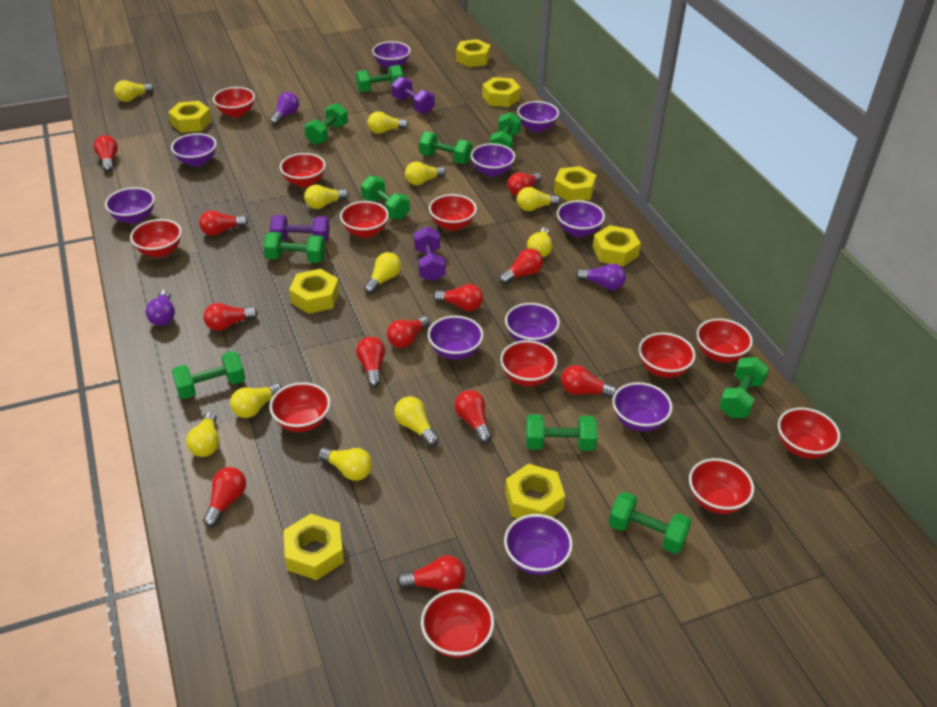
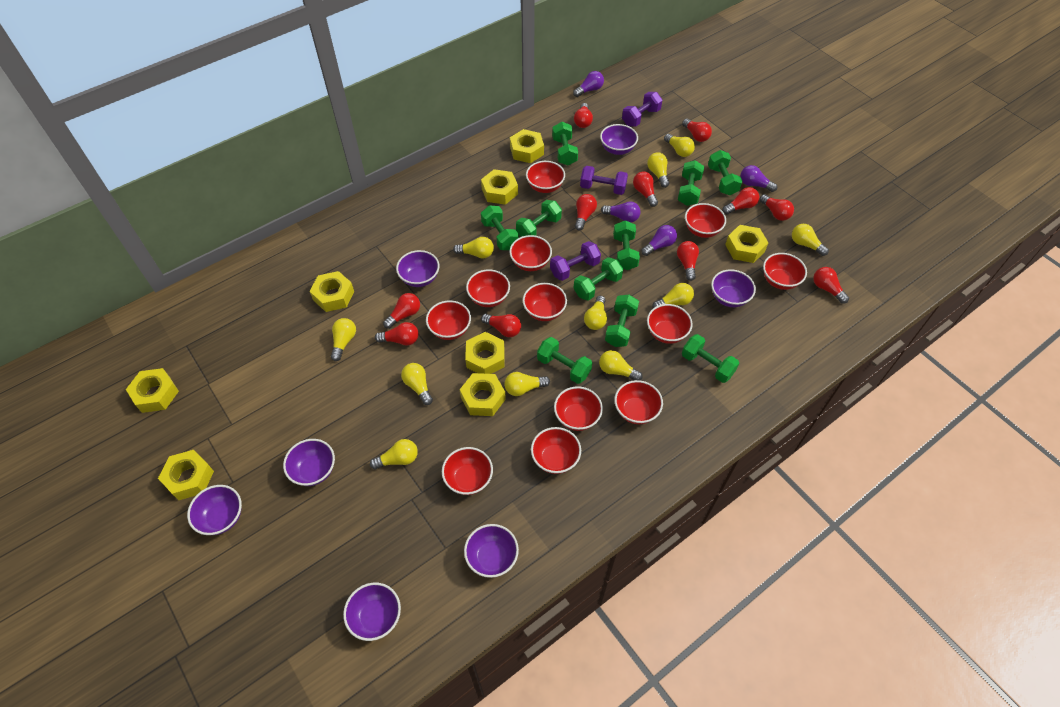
purple bowl: 10 -> 7
purple light bulb: 3 -> 4
red light bulb: 12 -> 11

